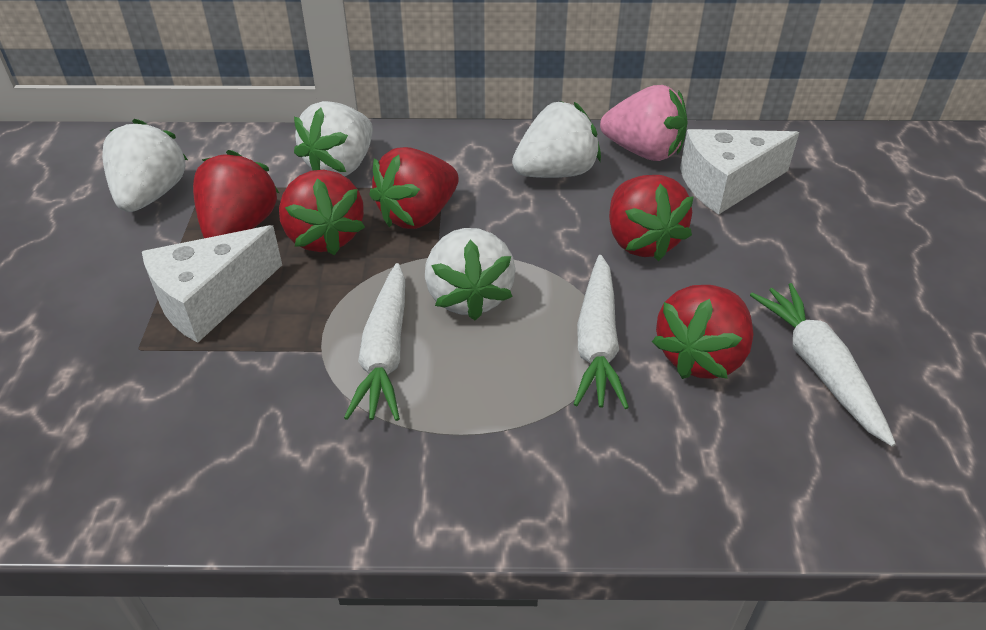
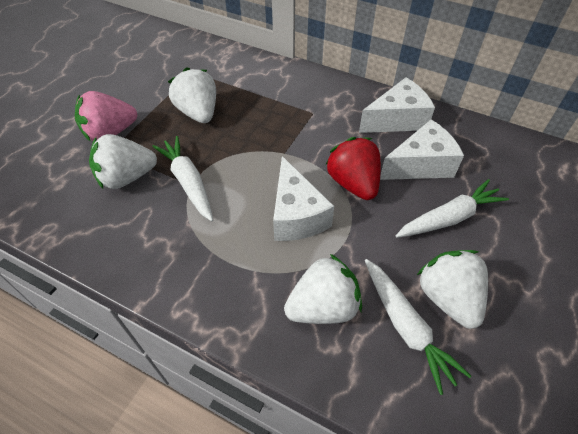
red strawberry: 5 -> 1
white cheese: 2 -> 3

